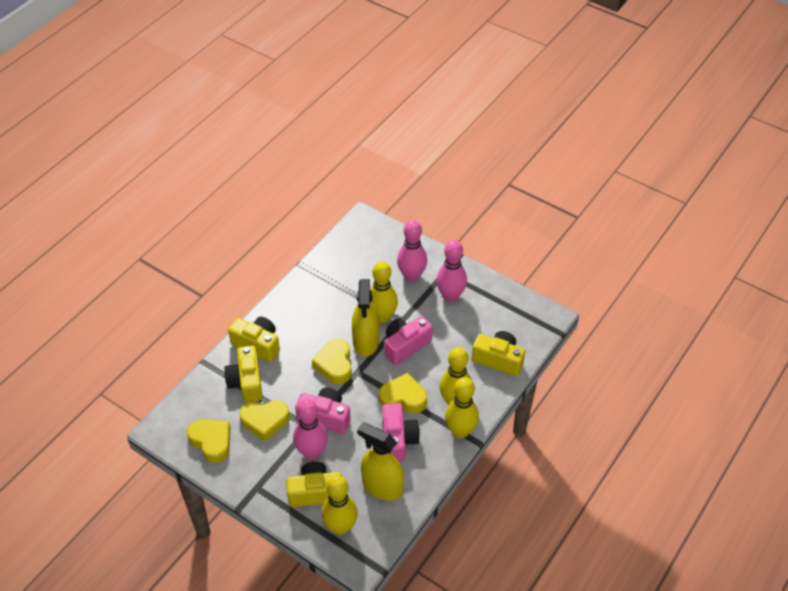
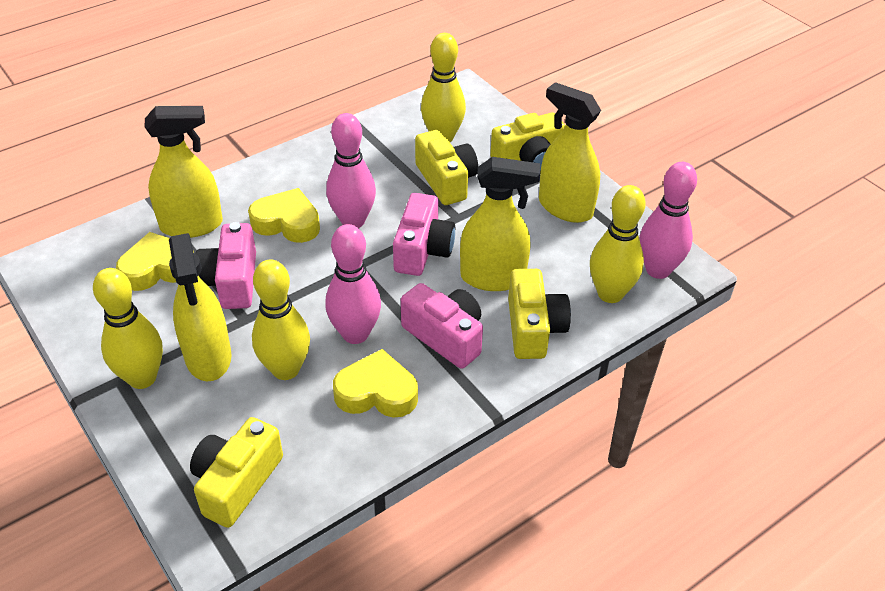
yellow heart: 4 -> 3
yellow spray bottle: 2 -> 4

